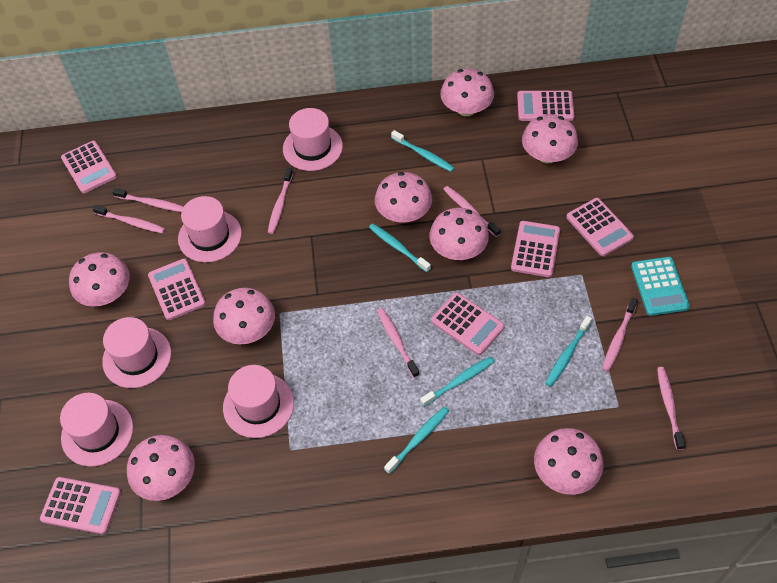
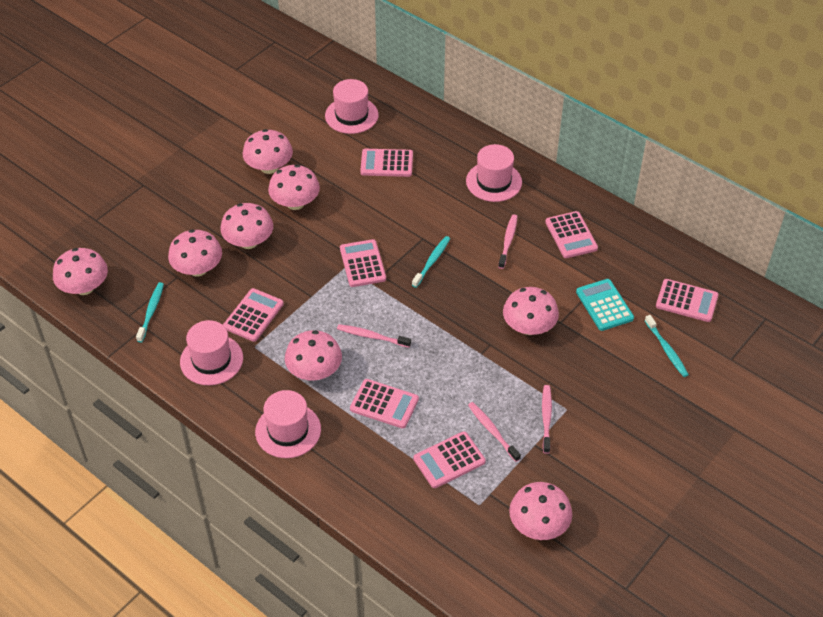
pink hat: 5 -> 4
pink toothbrush: 7 -> 4
turquoise toothbrush: 5 -> 3

